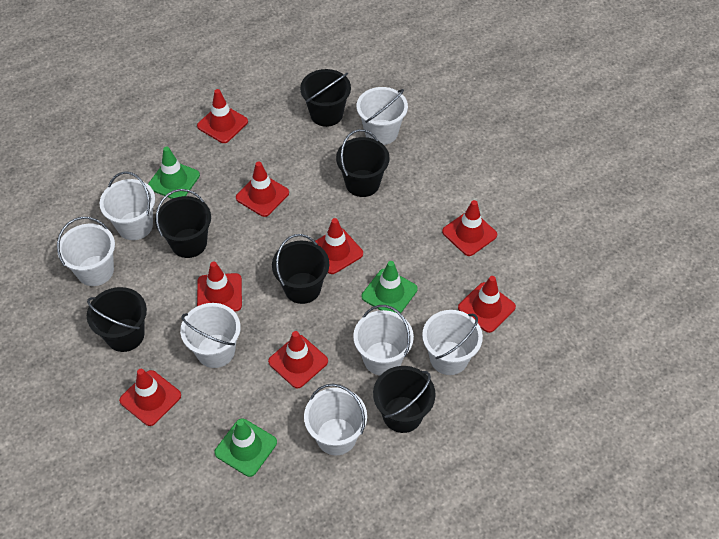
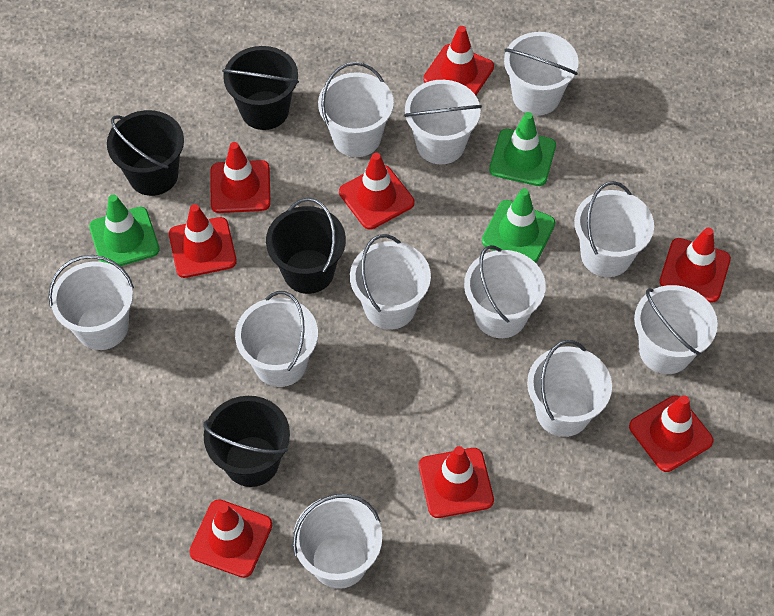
black bucket: 6 -> 4
white bucket: 7 -> 11

